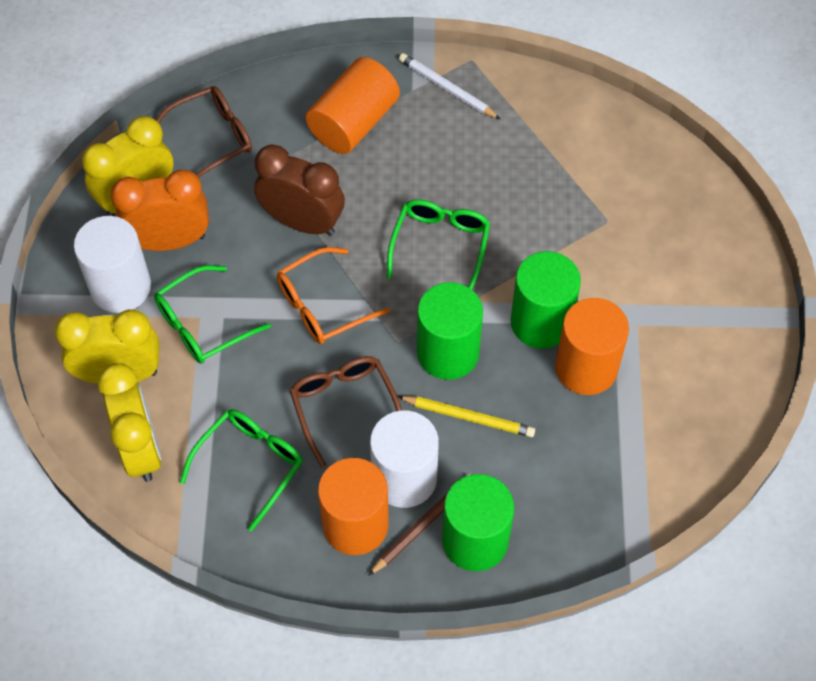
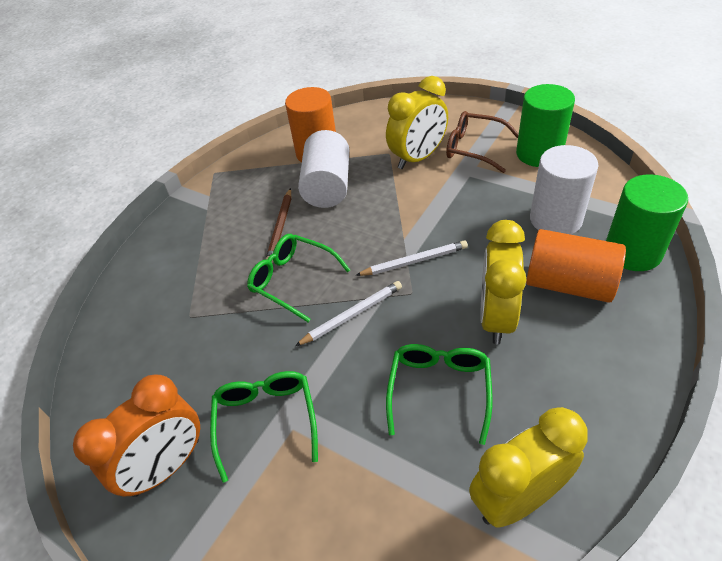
brown clock: 1 -> 0
brown glasses: 2 -> 1
green cylinder: 3 -> 2
orange cylinder: 3 -> 2
orange glasses: 1 -> 0
white pencil: 1 -> 2
yellow pencil: 1 -> 0

